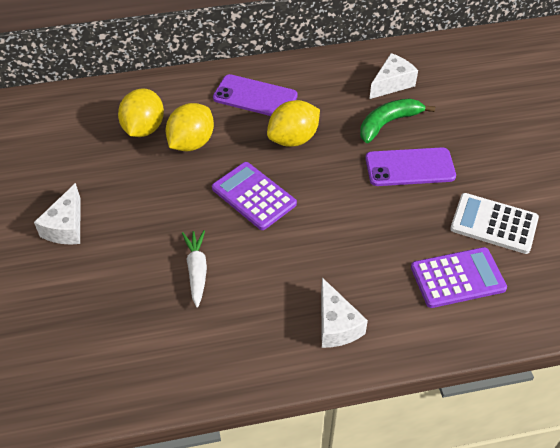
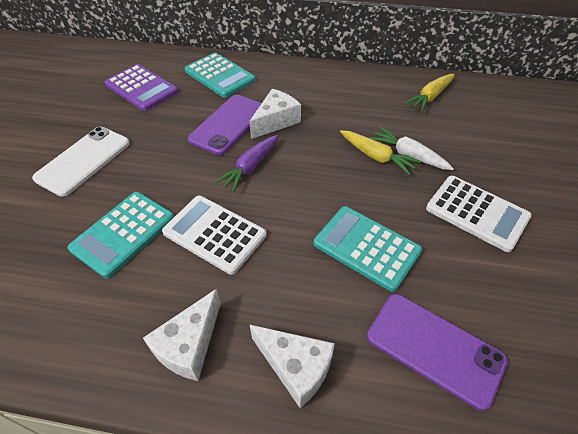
green banana: 1 -> 0
purple calculator: 2 -> 1
purple carrot: 0 -> 1
turquoise calculator: 0 -> 3
white calculator: 1 -> 2
white phone: 0 -> 1
yellow carrot: 0 -> 2
yellow lemon: 3 -> 0

